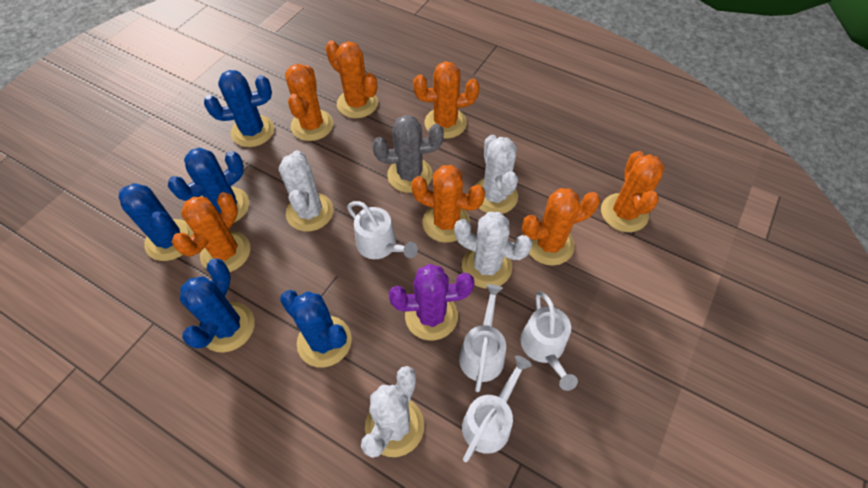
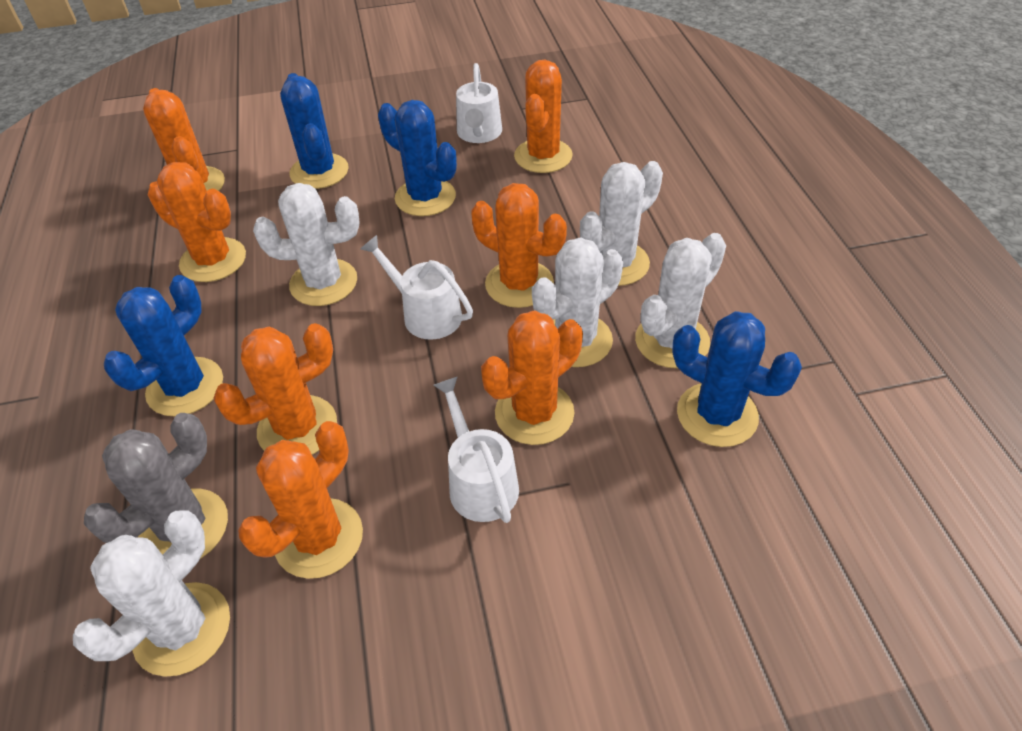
blue cactus: 5 -> 4
purple cactus: 1 -> 0
white cactus: 4 -> 5
white watering can: 4 -> 3

